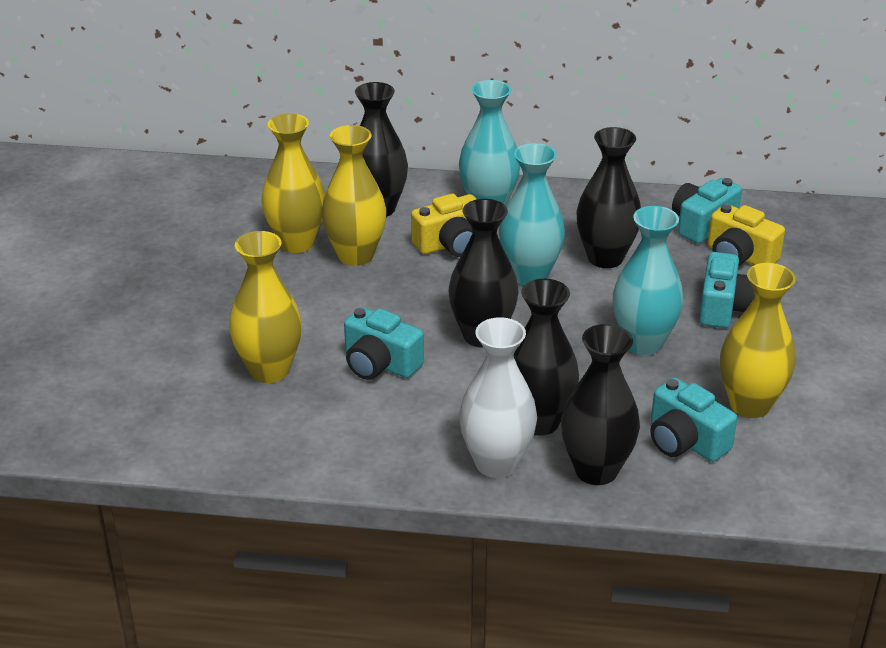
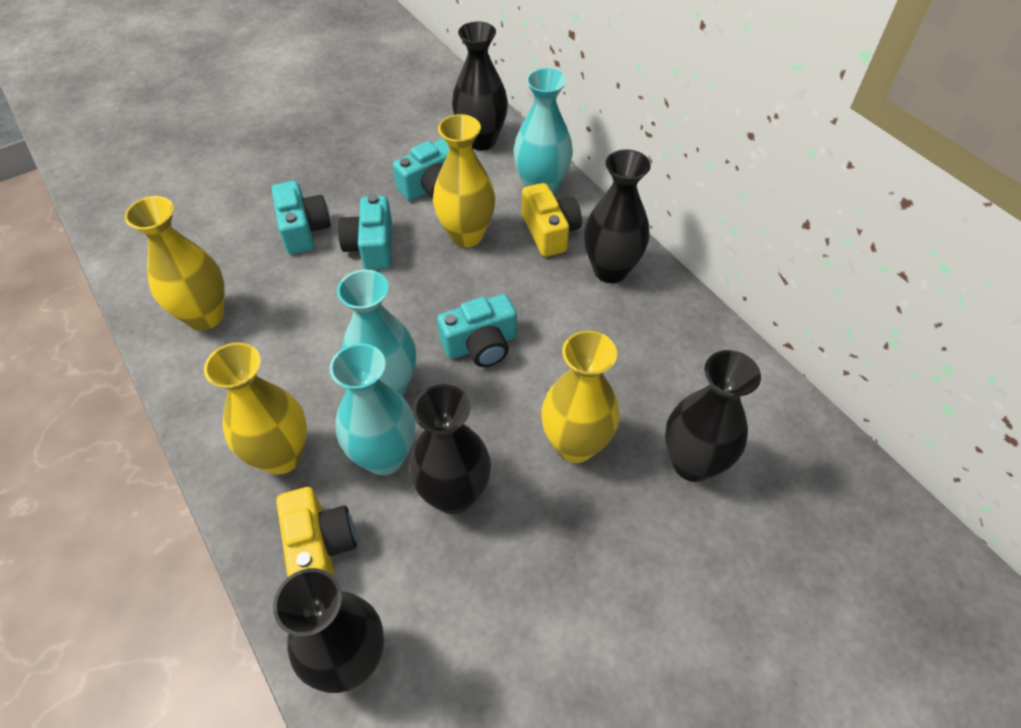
white vase: 1 -> 0

